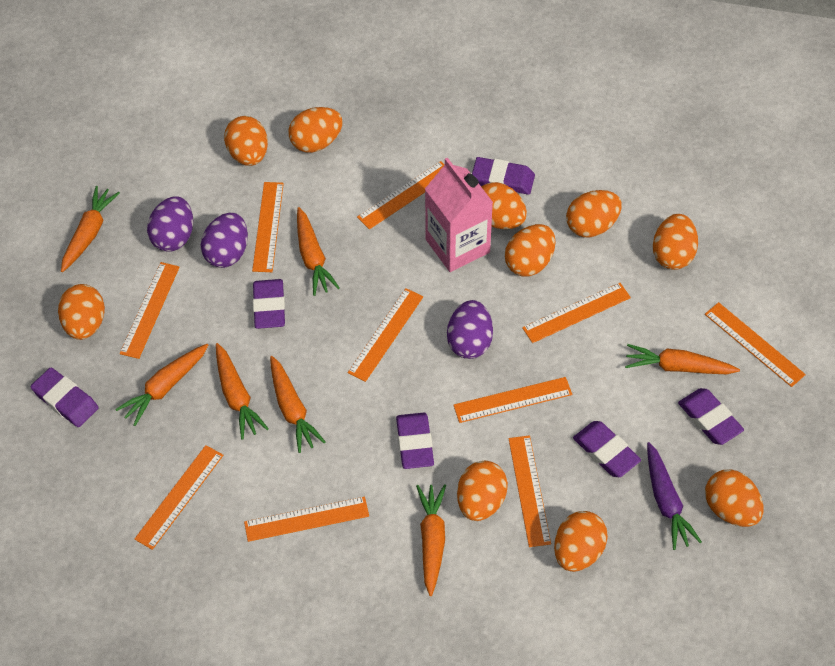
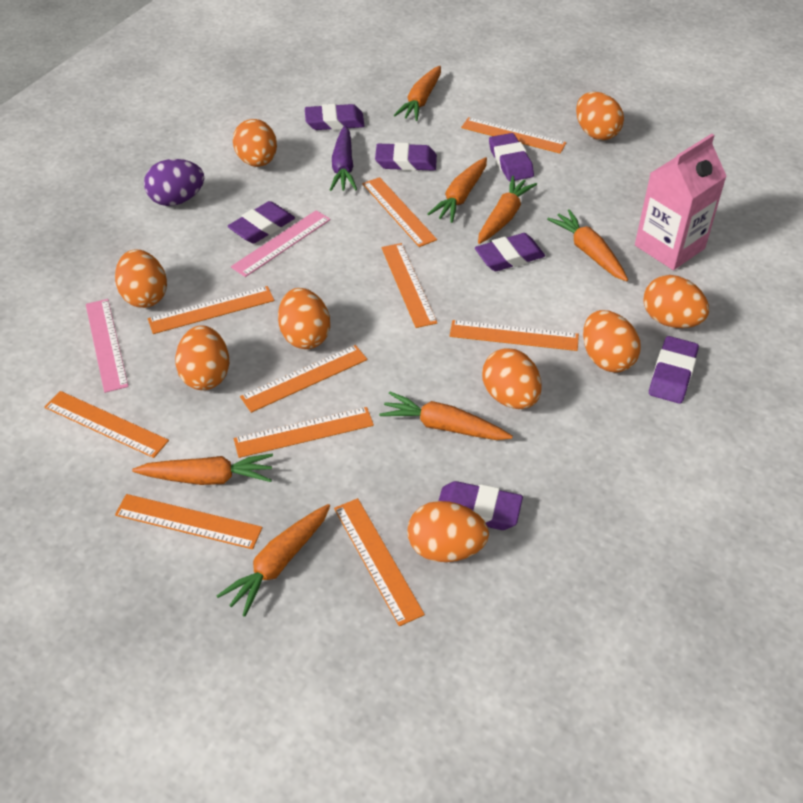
orange egg: 10 -> 9
pink ruler: 0 -> 2
purple egg: 3 -> 1
purple eraser: 6 -> 7

